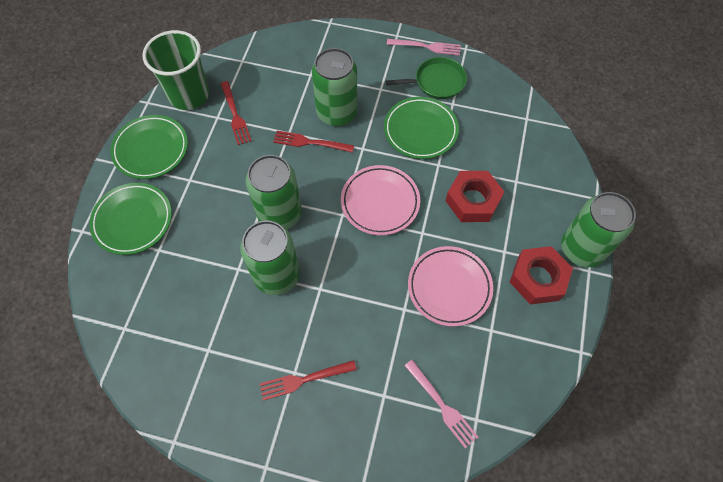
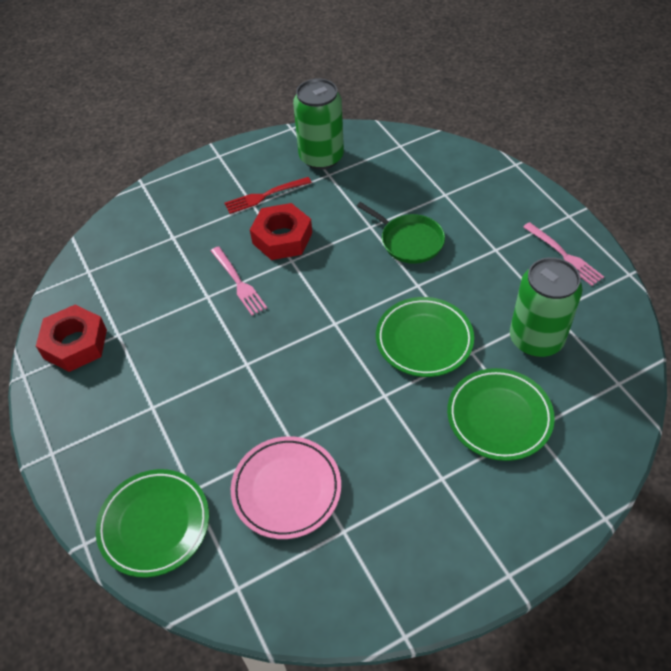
green can: 4 -> 2
green cup: 1 -> 0
pink plate: 2 -> 1
red fork: 3 -> 1

